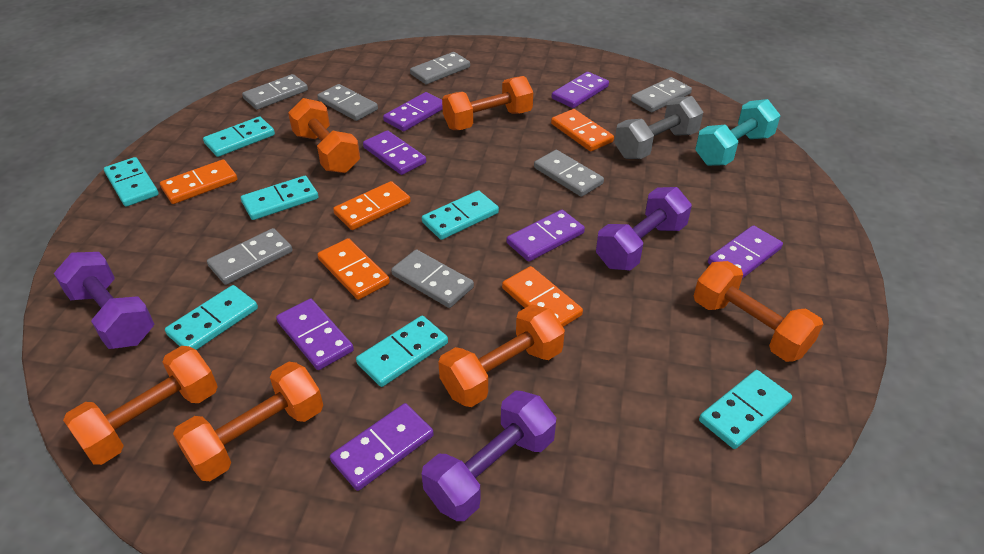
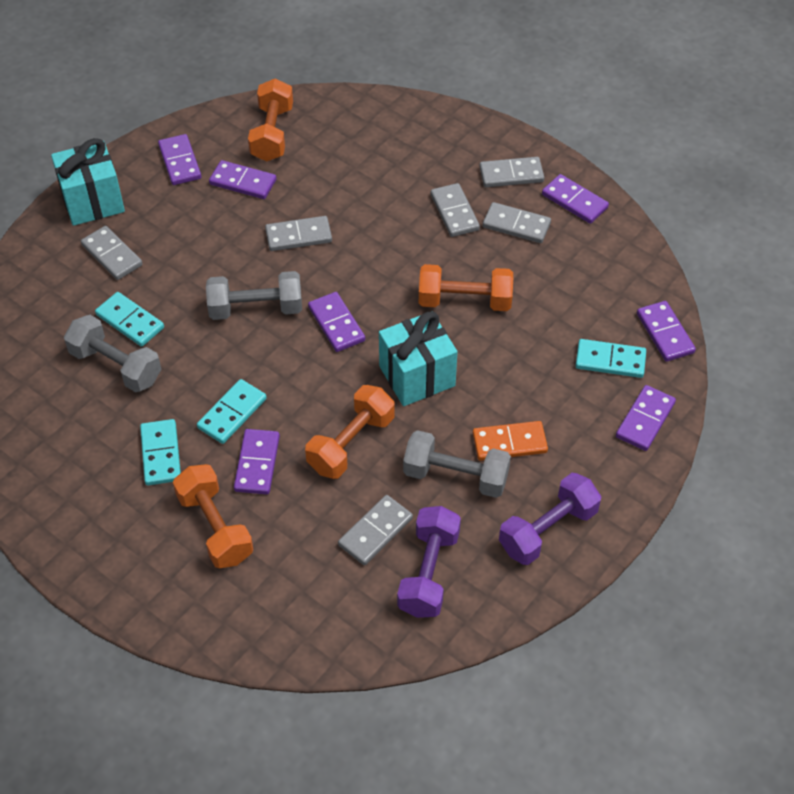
grey domino: 7 -> 6
grey dumbbell: 1 -> 3
orange domino: 5 -> 1
orange dumbbell: 6 -> 4
purple dumbbell: 3 -> 2
turquoise domino: 7 -> 4
turquoise dumbbell: 1 -> 0
turquoise gift: 0 -> 2

